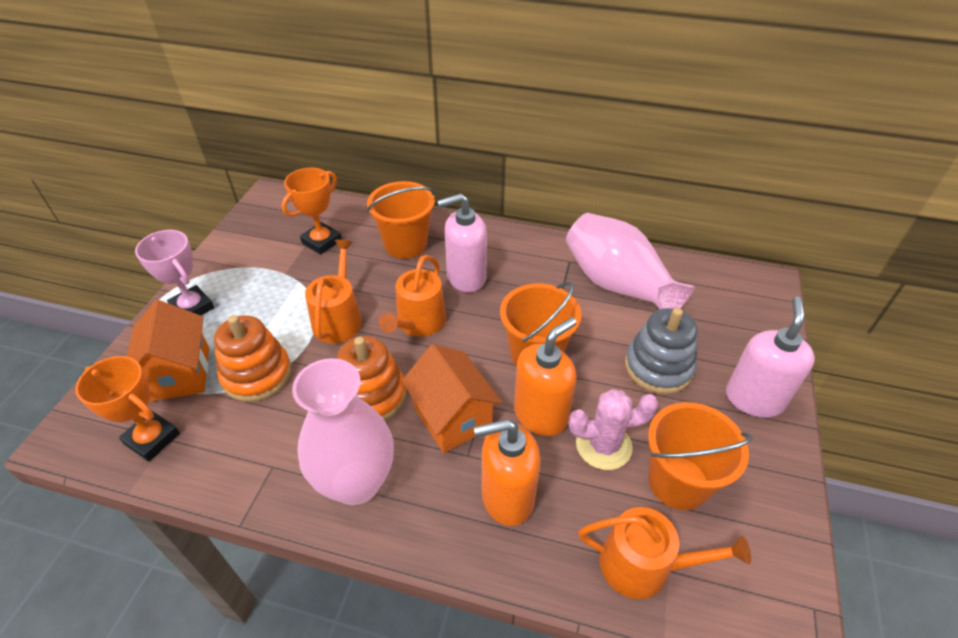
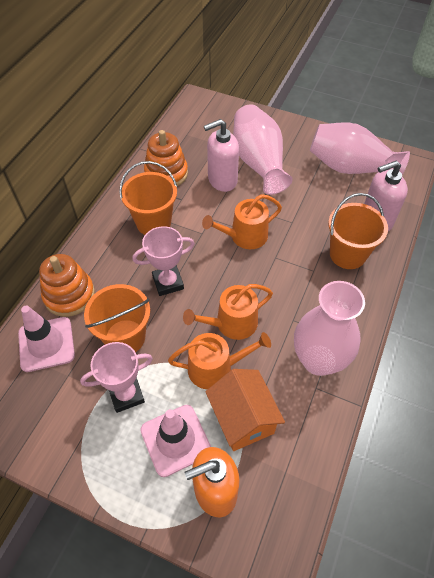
grey stacking toy: 1 -> 0
orange house: 2 -> 1
orange soap dispenser: 2 -> 1
orange trophy: 2 -> 0
pink cactus: 1 -> 0
pink traffic cone: 0 -> 2
pink trophy: 1 -> 2
pink vase: 2 -> 3

